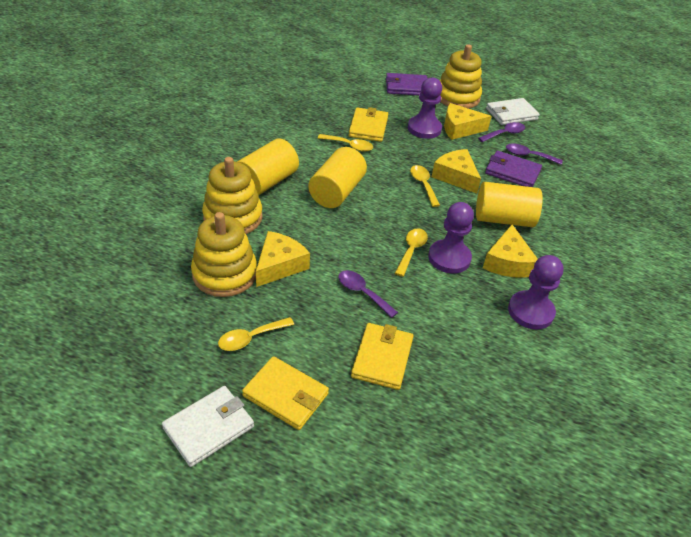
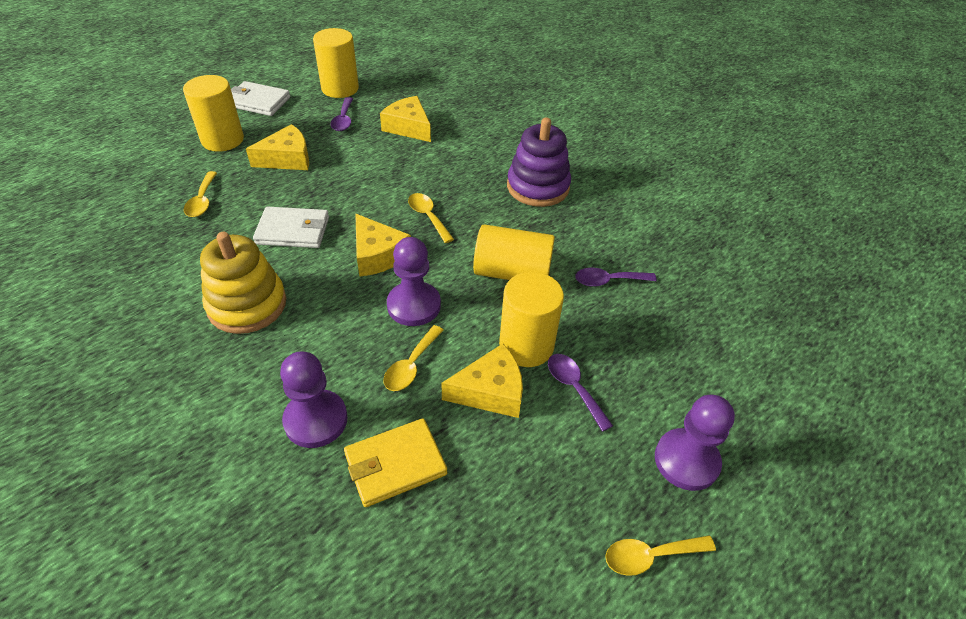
purple stacking toy: 0 -> 1
purple wallet: 2 -> 0
yellow cylinder: 3 -> 4
yellow stacking toy: 3 -> 1
yellow wallet: 3 -> 1

